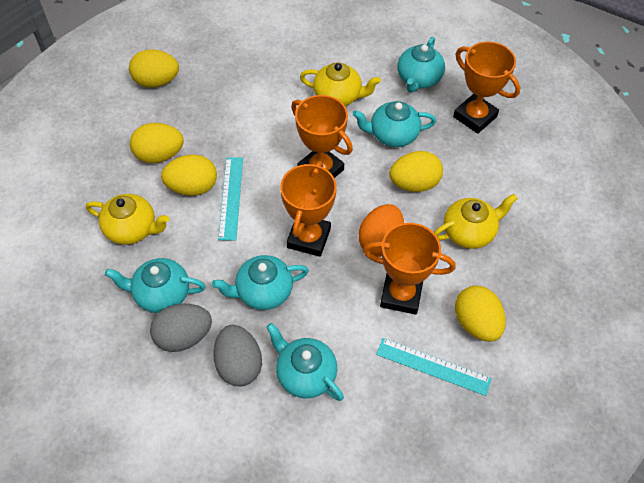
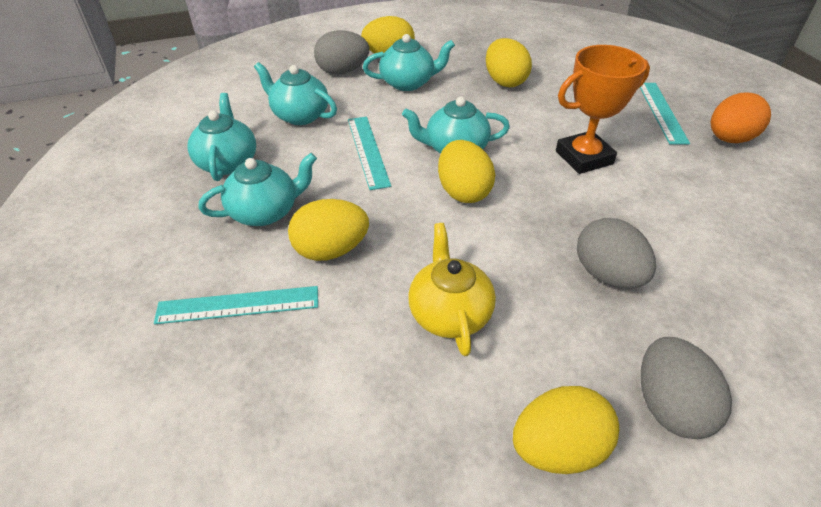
grey egg: 2 -> 3
orange trophy: 4 -> 1
turquoise ruler: 2 -> 3
yellow teapot: 3 -> 1

